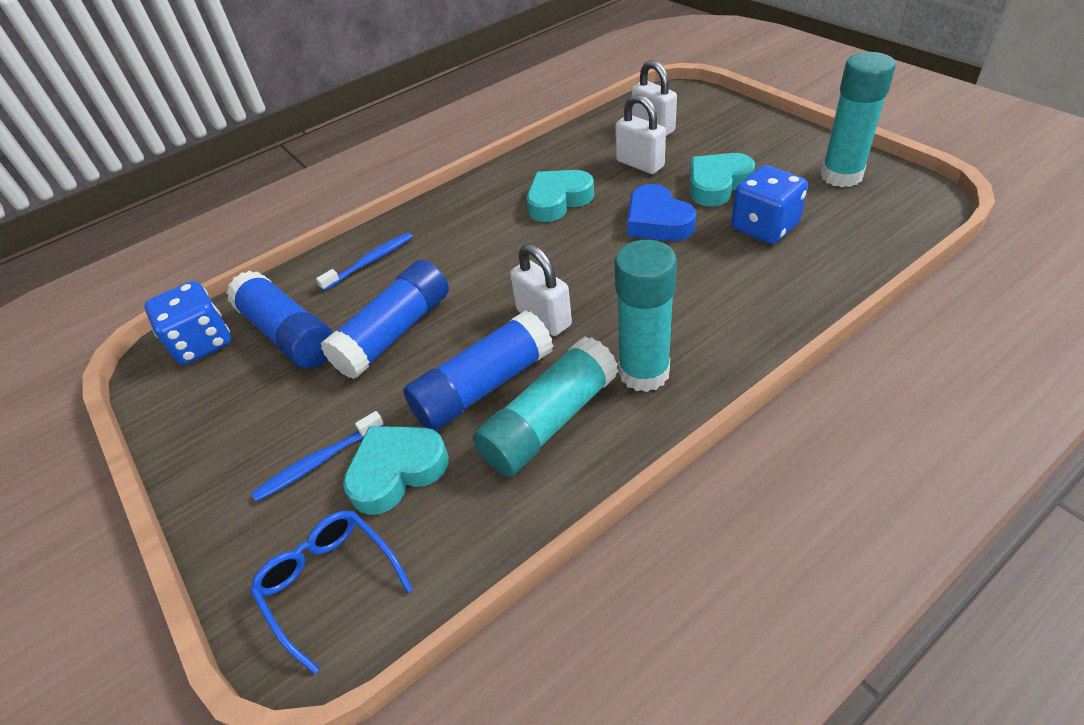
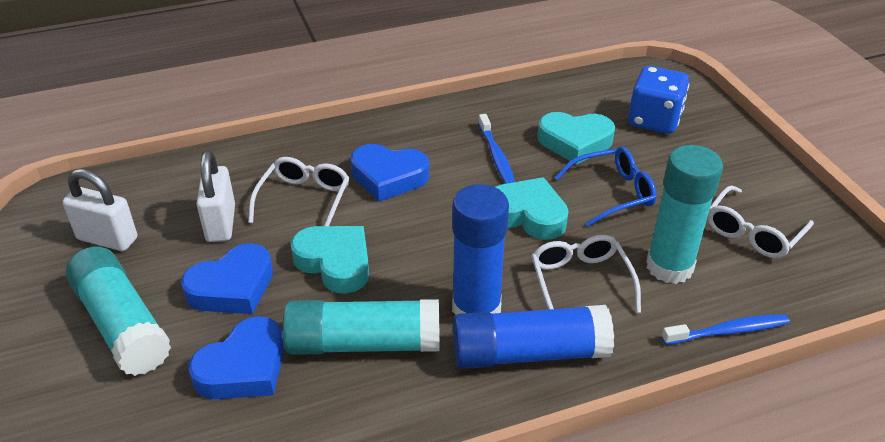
blue dice: 2 -> 1
blue glue stick: 3 -> 2
blue heart: 1 -> 3
white glasses: 0 -> 3
white padlock: 3 -> 2

